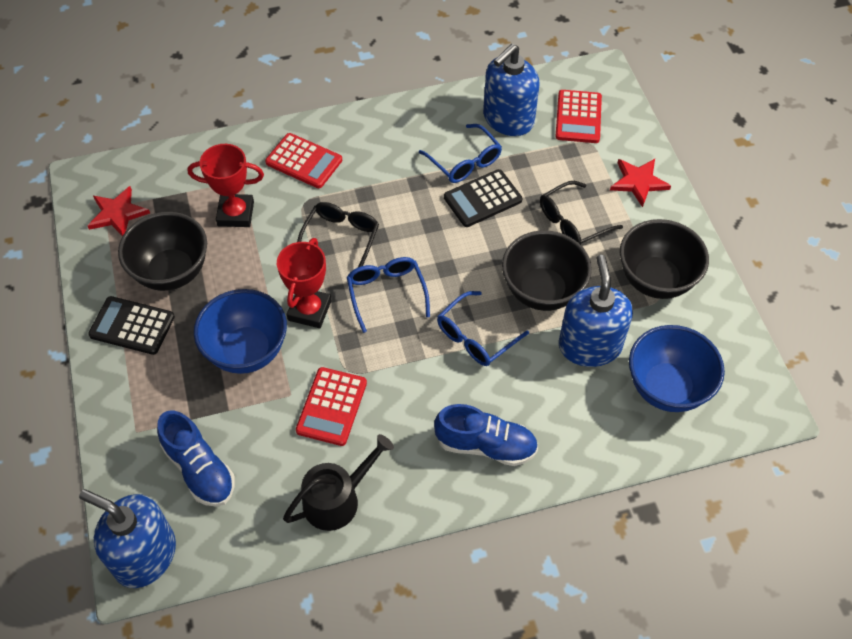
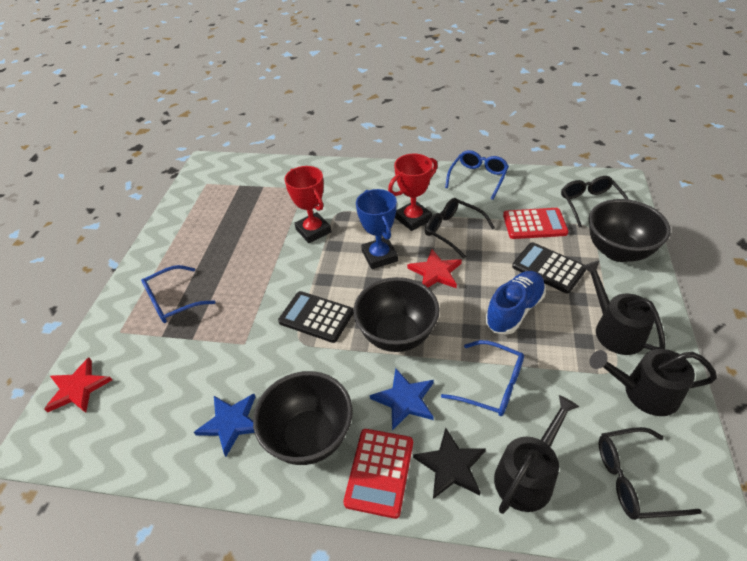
black glasses: 2 -> 3
black star: 0 -> 1
black watering can: 1 -> 3
blue bowl: 2 -> 0
blue shoe: 2 -> 1
blue soap dispenser: 3 -> 0
blue star: 0 -> 2
blue trophy: 0 -> 1
red calculator: 3 -> 2

